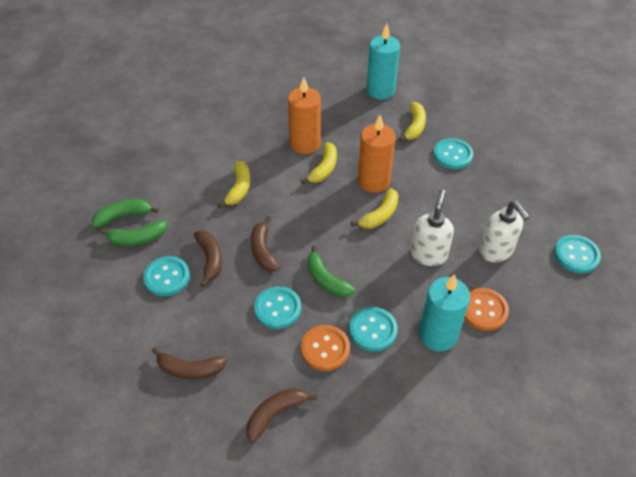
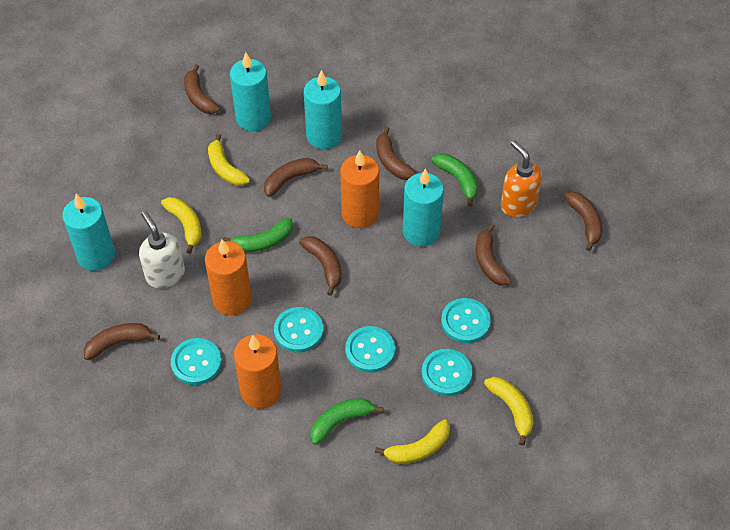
brown banana: 4 -> 7
orange button: 2 -> 0
orange candle: 2 -> 3
orange soap dispenser: 0 -> 1
turquoise candle: 2 -> 4
white soap dispenser: 2 -> 1

